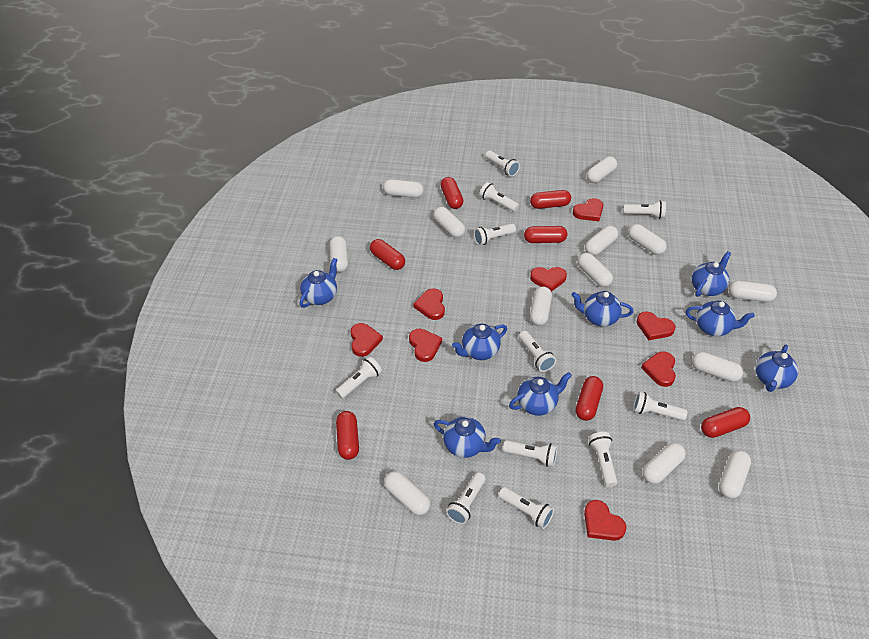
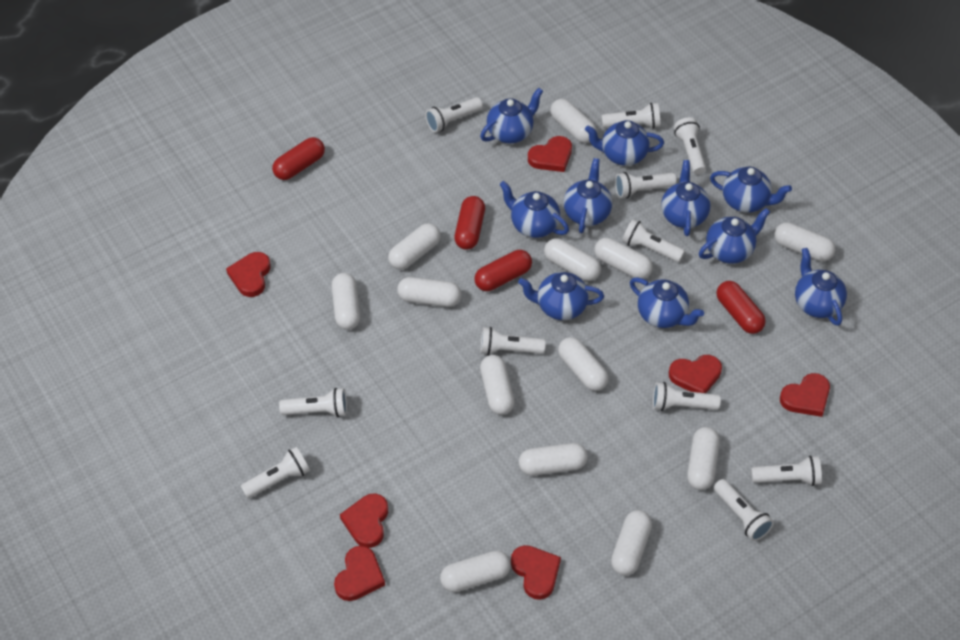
blue teapot: 8 -> 10
red capsule: 7 -> 4
red heart: 8 -> 7

